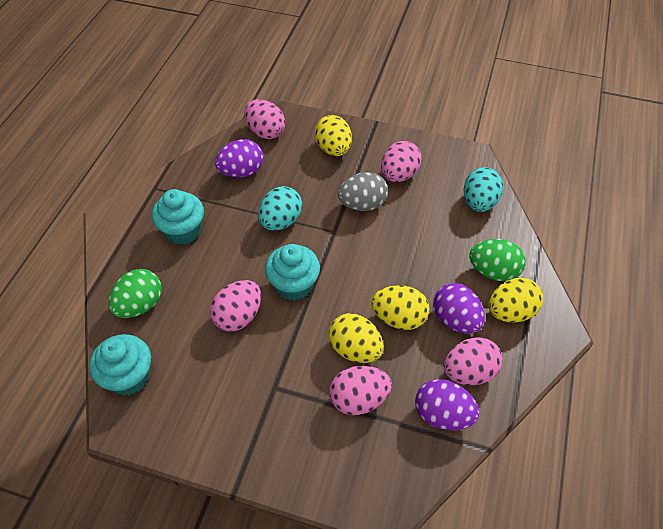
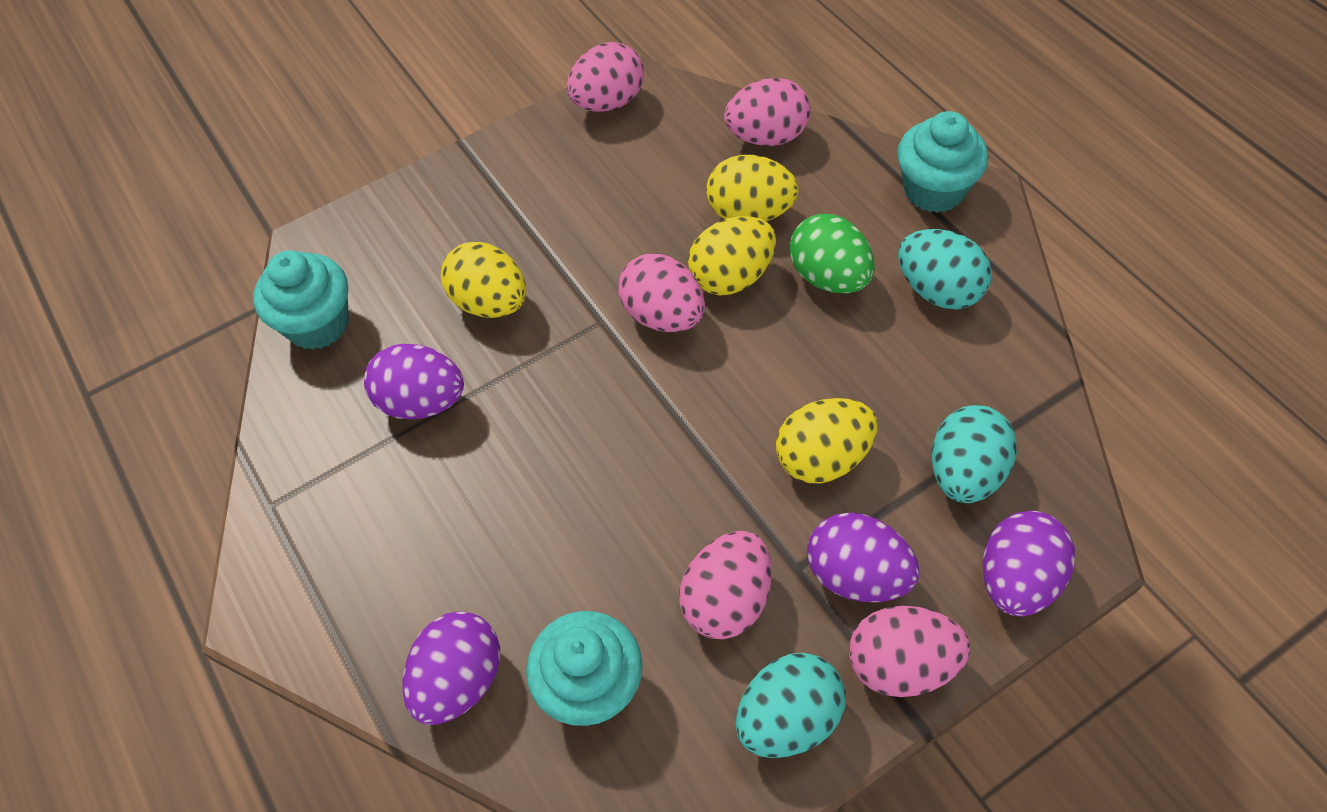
green egg: 2 -> 1
grey egg: 1 -> 0
purple egg: 3 -> 4
turquoise egg: 2 -> 3

